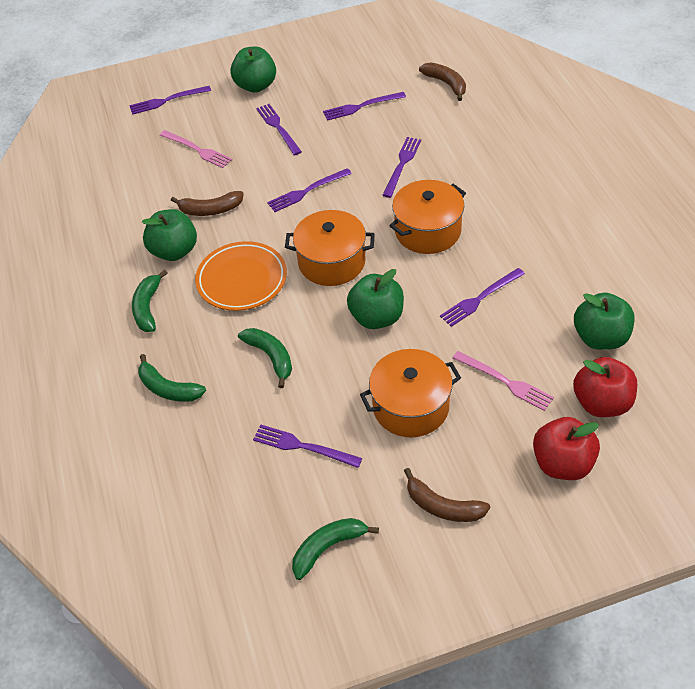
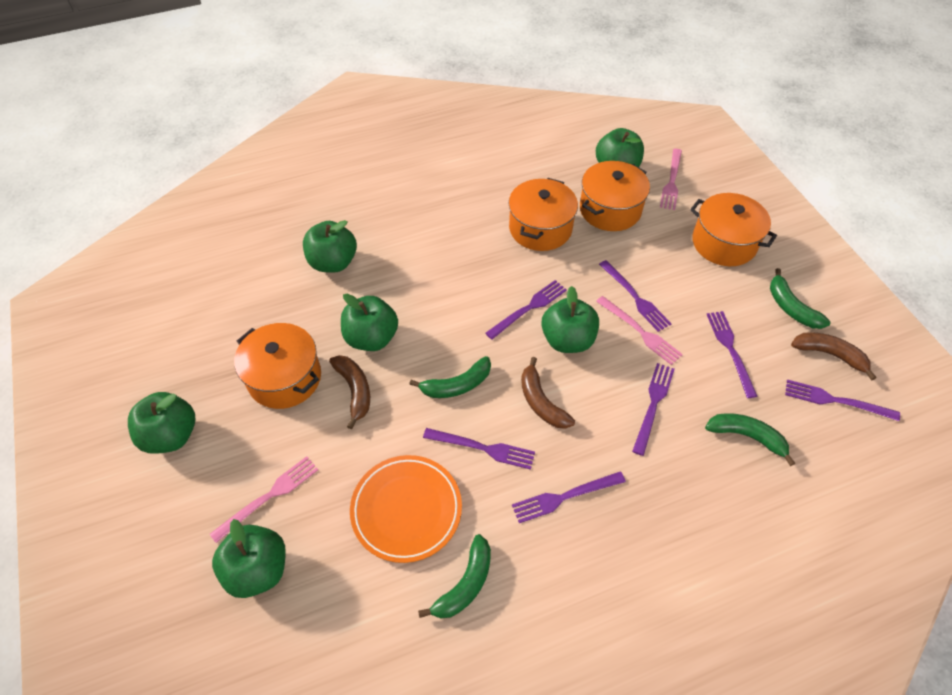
green apple: 4 -> 6
orange pot: 3 -> 4
pink fork: 2 -> 3
red apple: 2 -> 0

